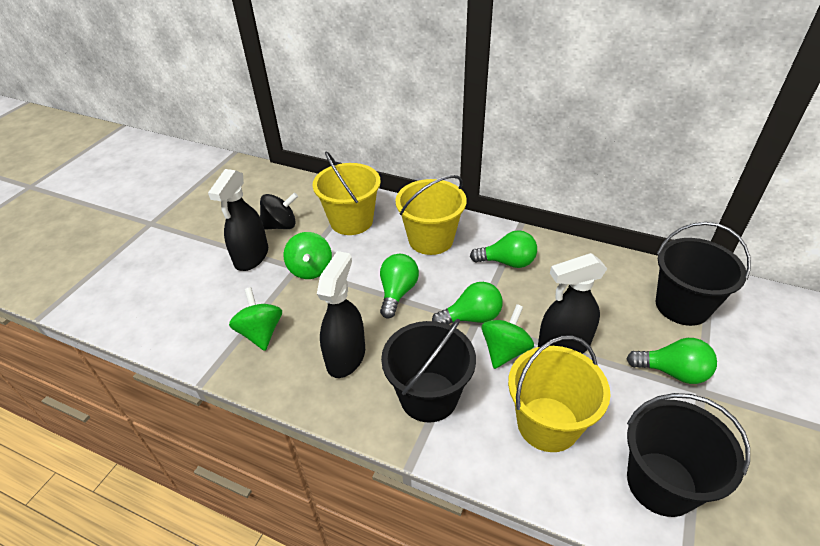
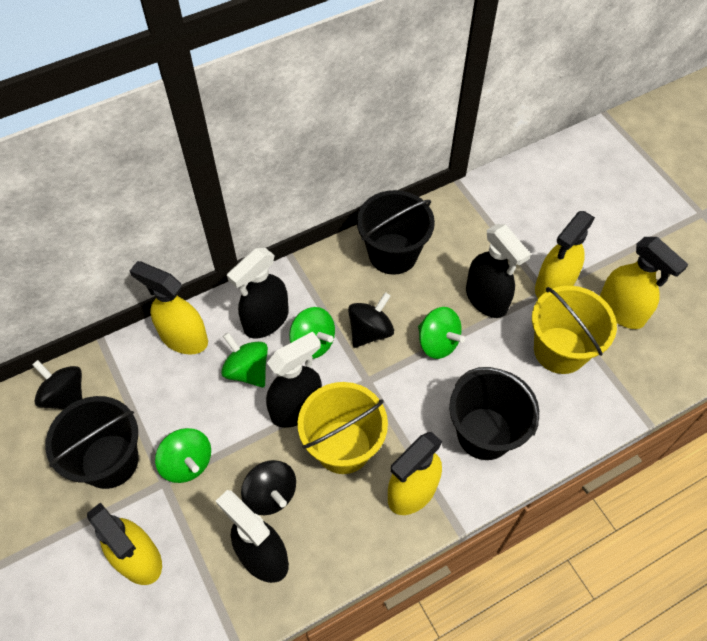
black spinning top: 1 -> 3
black spray bottle: 3 -> 4
green light bulb: 4 -> 0
green spinning top: 3 -> 4
yellow bucket: 3 -> 2
yellow spray bottle: 0 -> 5

